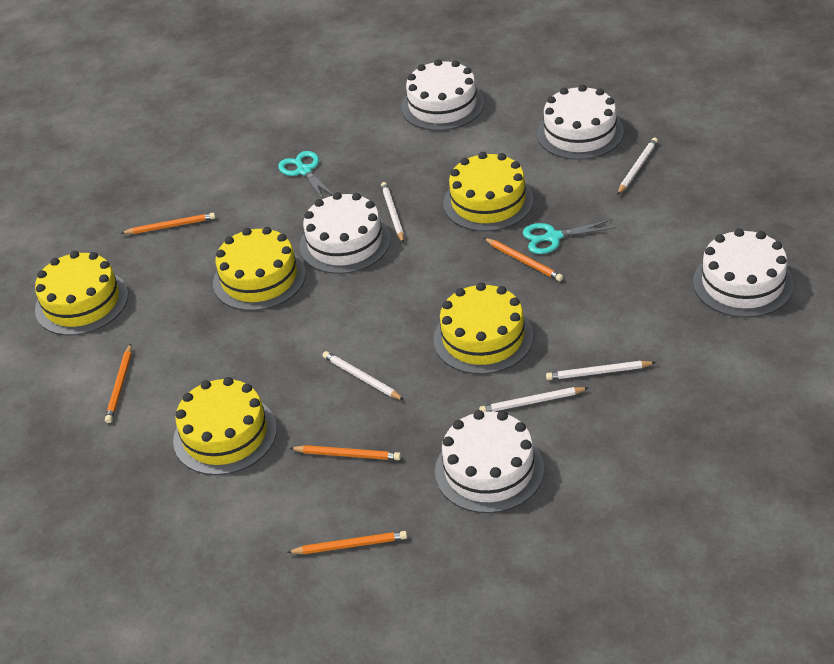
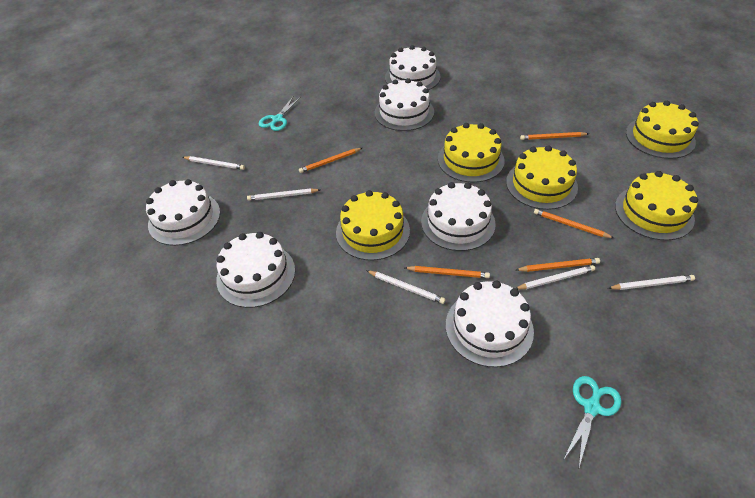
white cake: 5 -> 6

